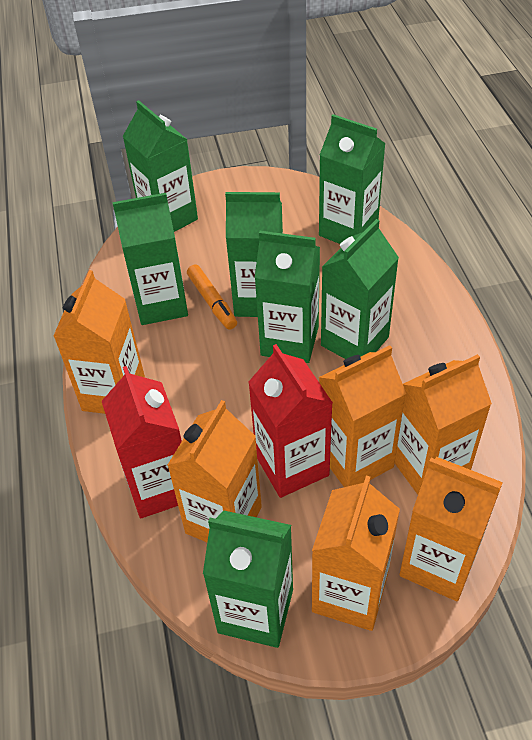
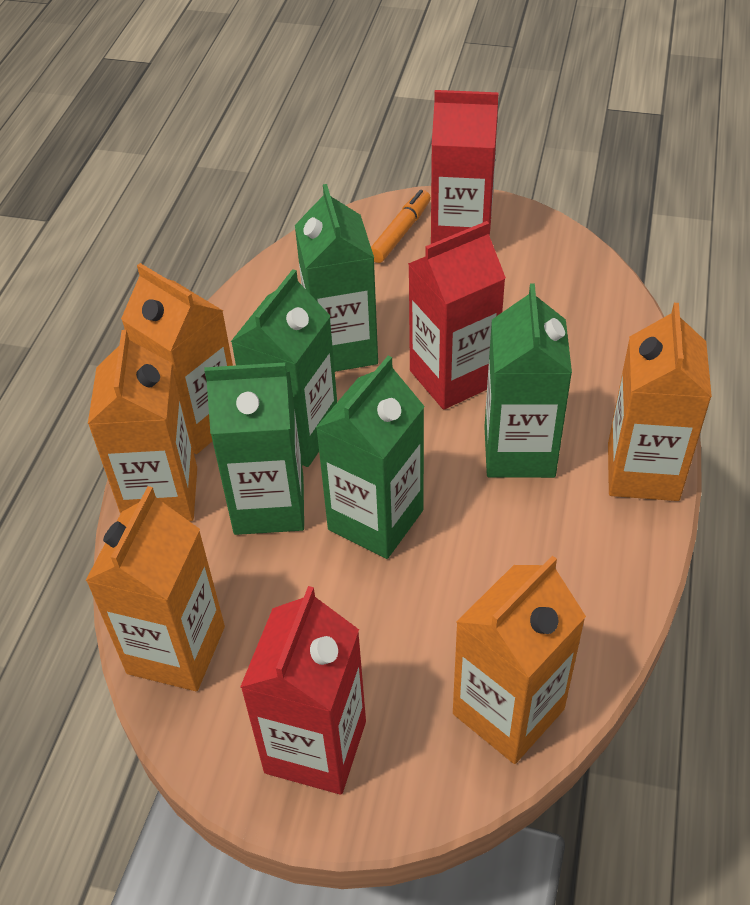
green carton: 7 -> 5
orange carton: 6 -> 5
red carton: 2 -> 3

